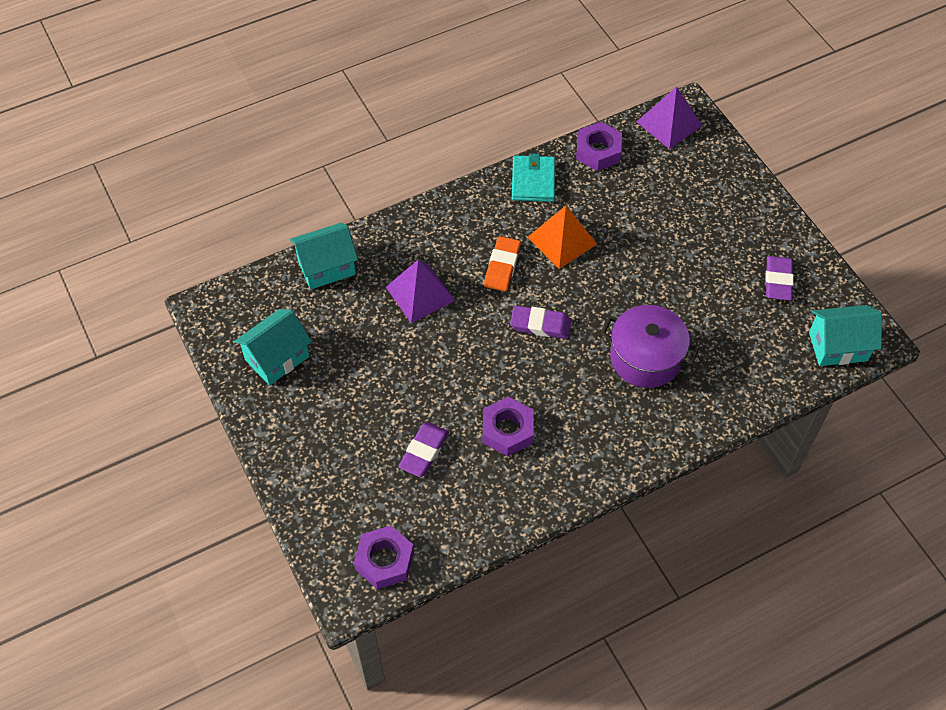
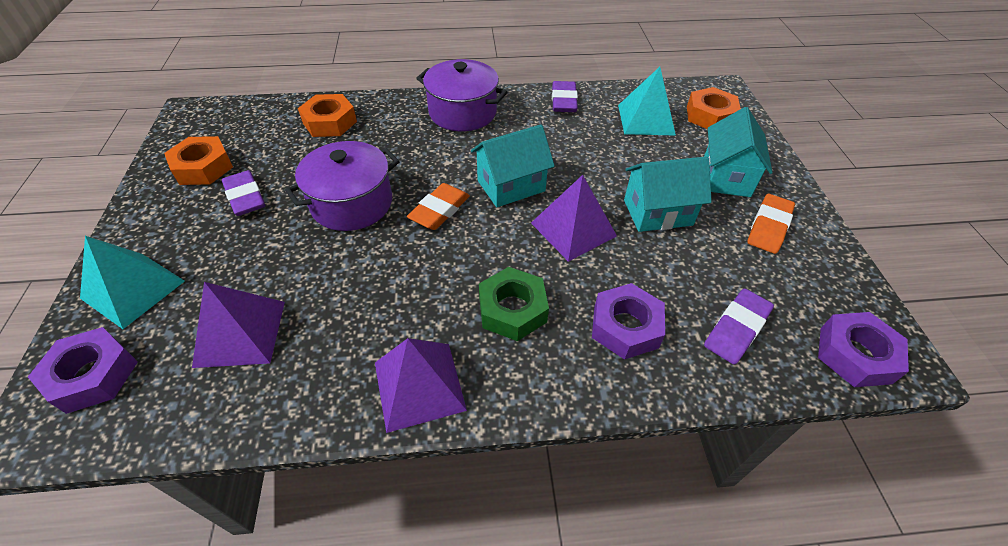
green nut: 0 -> 1
orange eraser: 1 -> 2
orange nut: 0 -> 3
orange pyramid: 1 -> 0
purple pot: 1 -> 2
purple pyramid: 2 -> 3
turquoise pyramid: 0 -> 2
turquoise wallet: 1 -> 0

